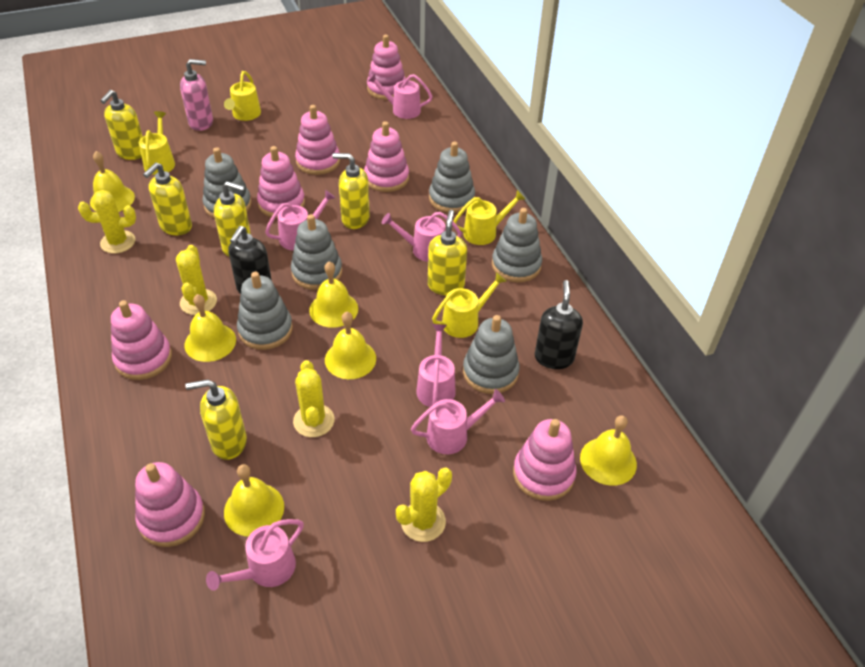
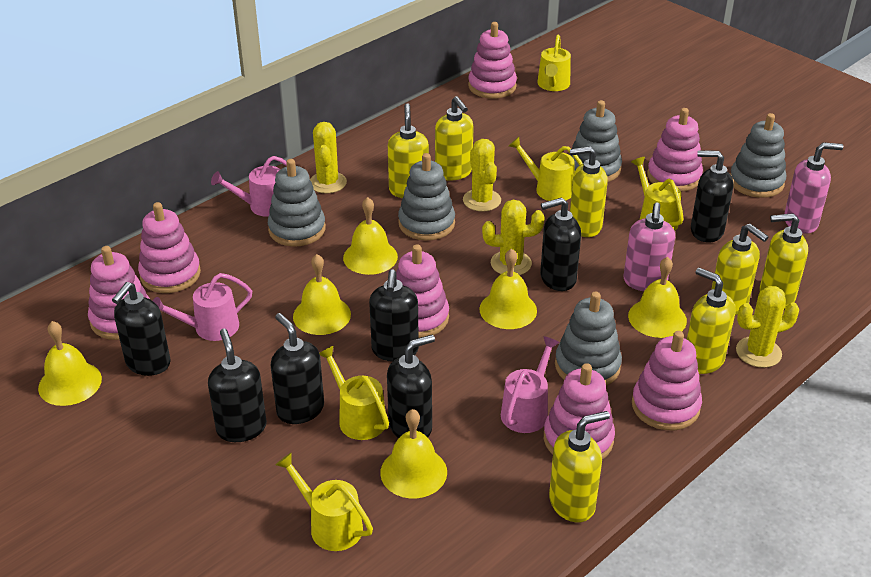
black soap dispenser: 2 -> 7
grey stacking toy: 6 -> 5
pink soap dispenser: 1 -> 2
pink watering can: 6 -> 3
yellow soap dispenser: 6 -> 7
yellow watering can: 4 -> 5

